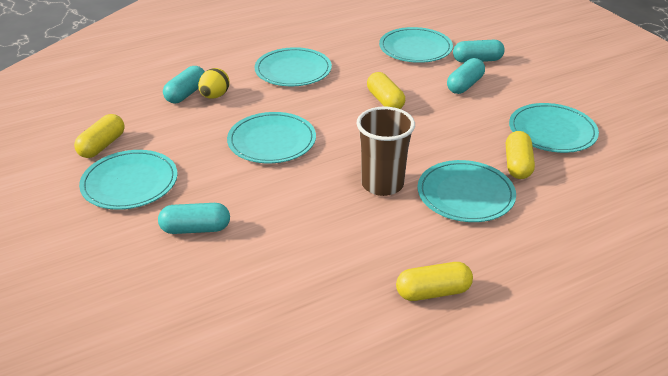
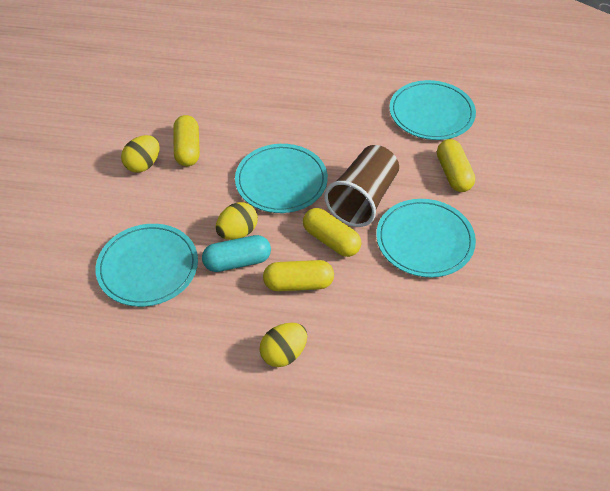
turquoise capsule: 4 -> 1
turquoise plate: 6 -> 4
yellow egg: 1 -> 3

